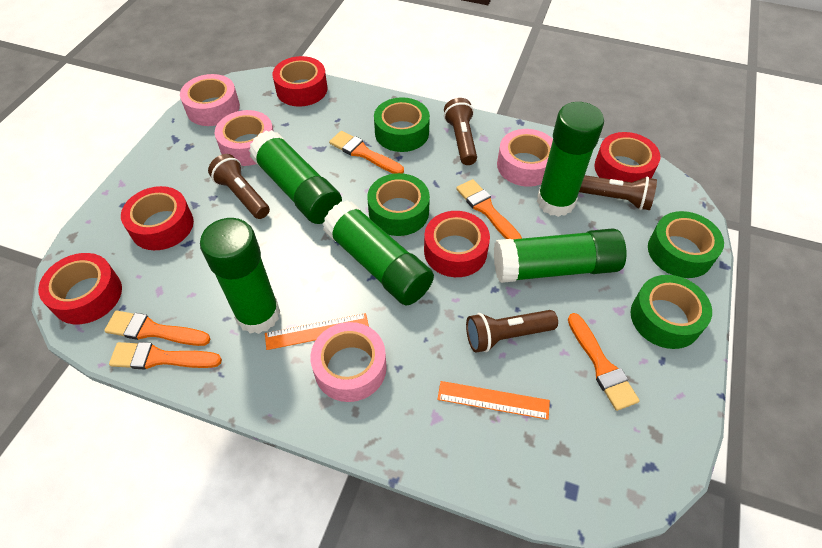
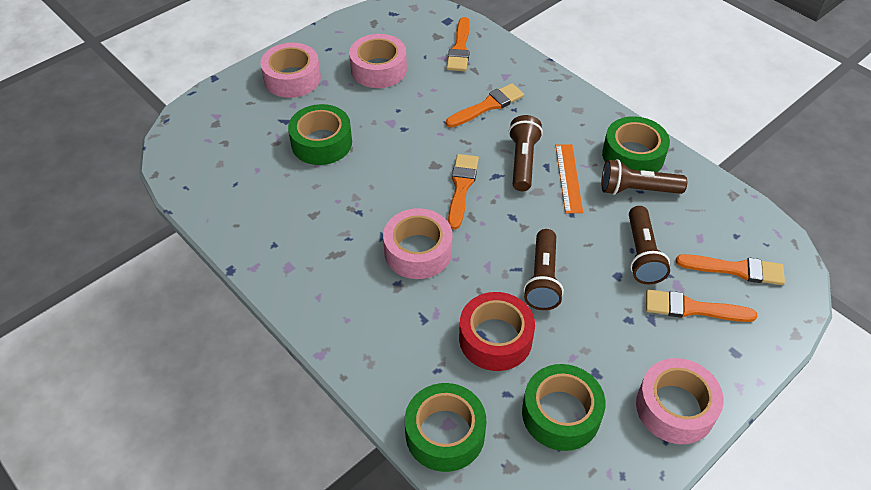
green glue stick: 5 -> 0
orange ruler: 2 -> 1
red tape: 5 -> 1

